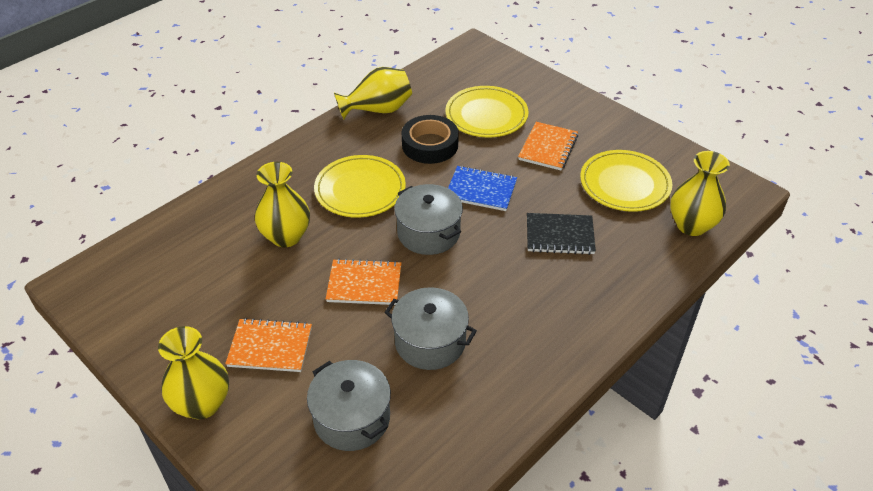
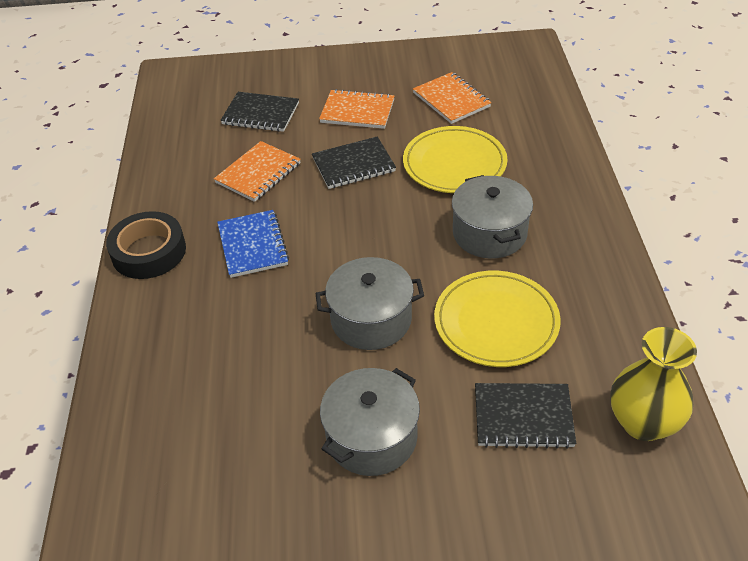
black notebook: 1 -> 3
yellow plate: 3 -> 2
yellow vase: 4 -> 1

